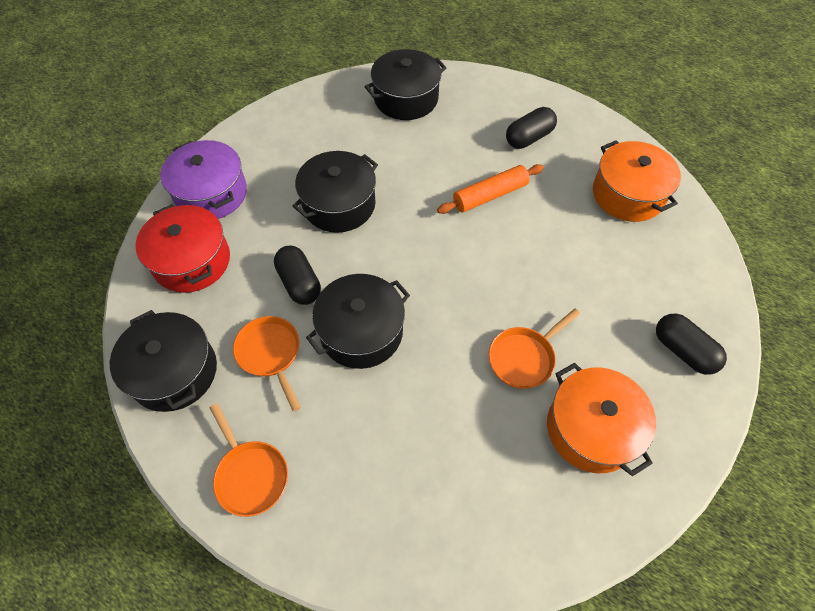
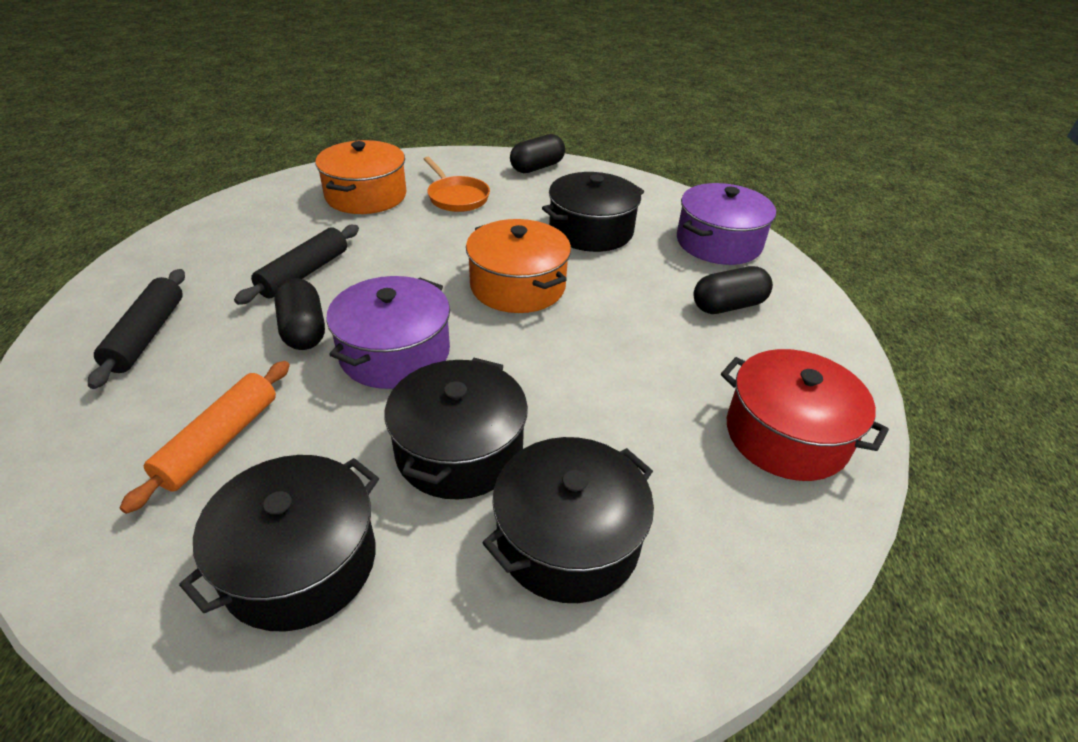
black rolling pin: 0 -> 2
orange pan: 3 -> 1
purple pot: 1 -> 2

